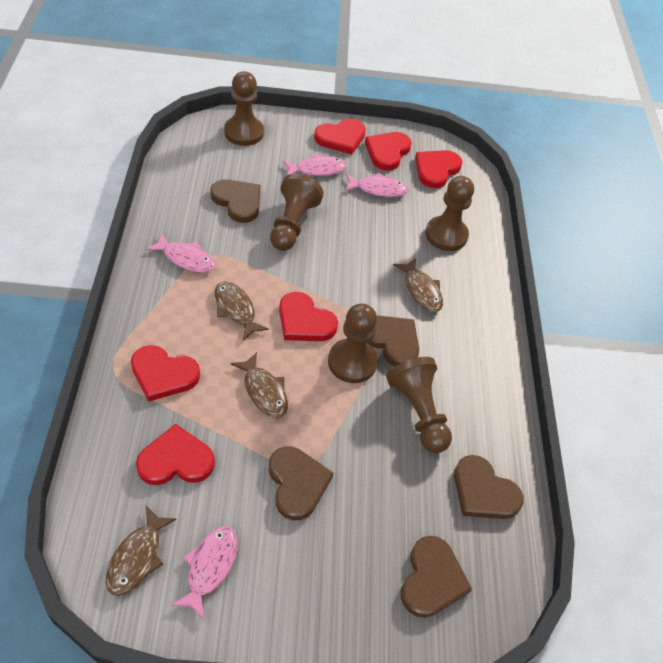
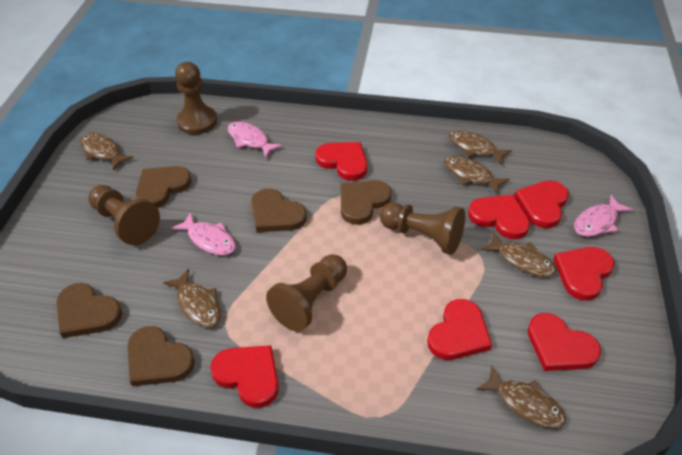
brown fish: 4 -> 6
brown pawn: 5 -> 4
pink fish: 4 -> 3
red heart: 6 -> 7

